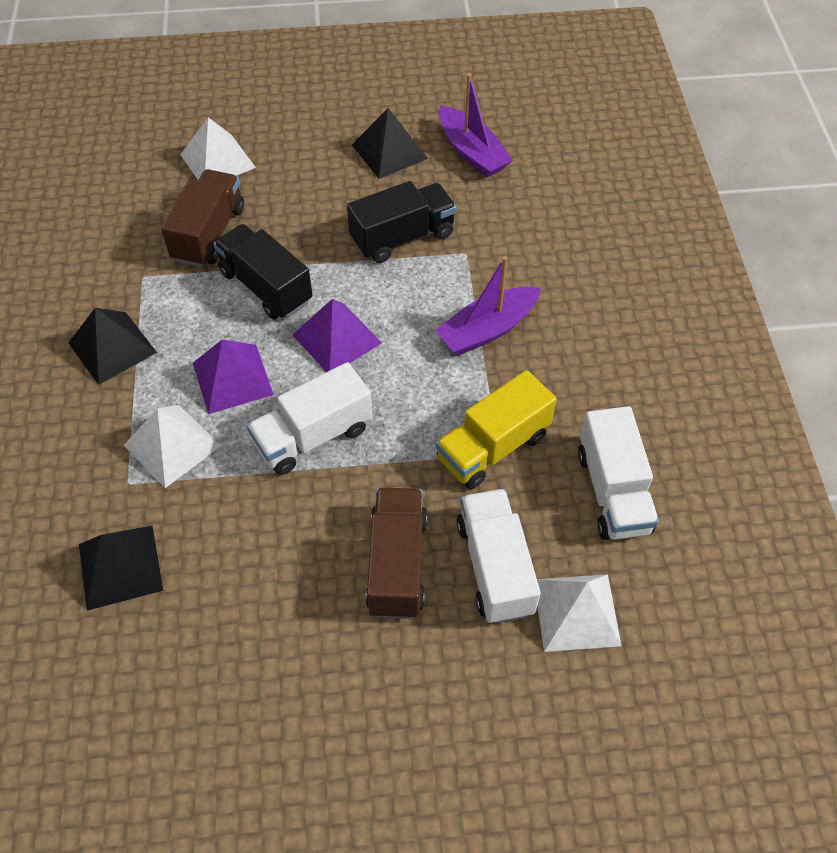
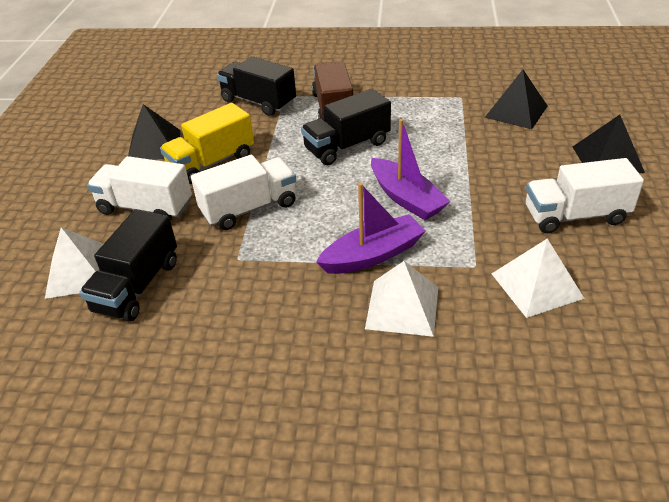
black truck: 2 -> 3
brown truck: 2 -> 1
purple pyramid: 2 -> 0

